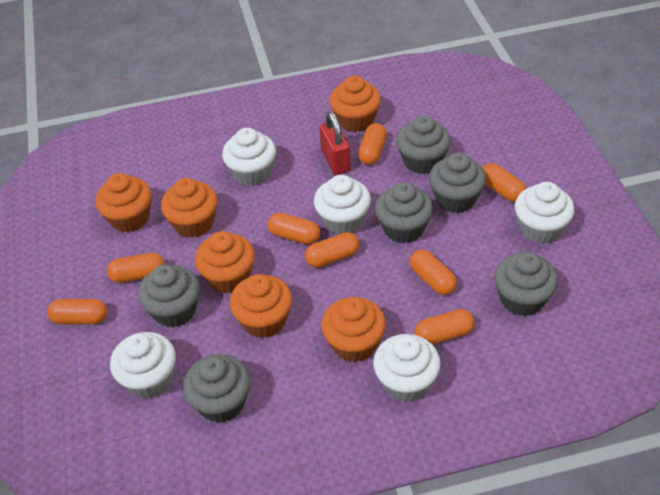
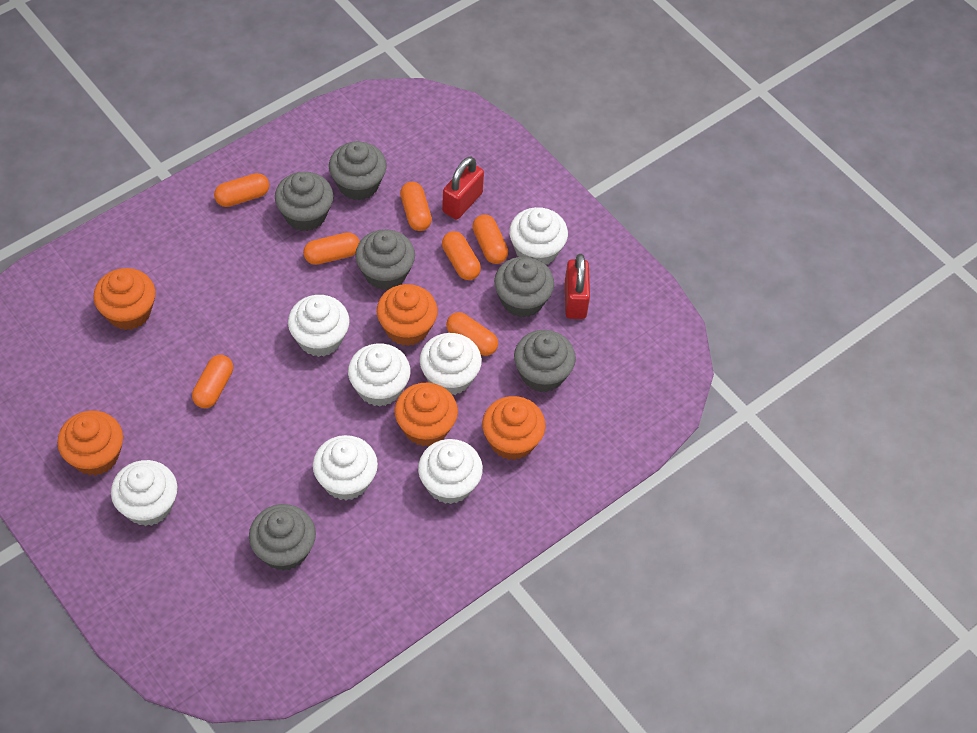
orange capsule: 8 -> 7
orange cupcake: 6 -> 5
red padlock: 1 -> 2
white cupcake: 5 -> 7

